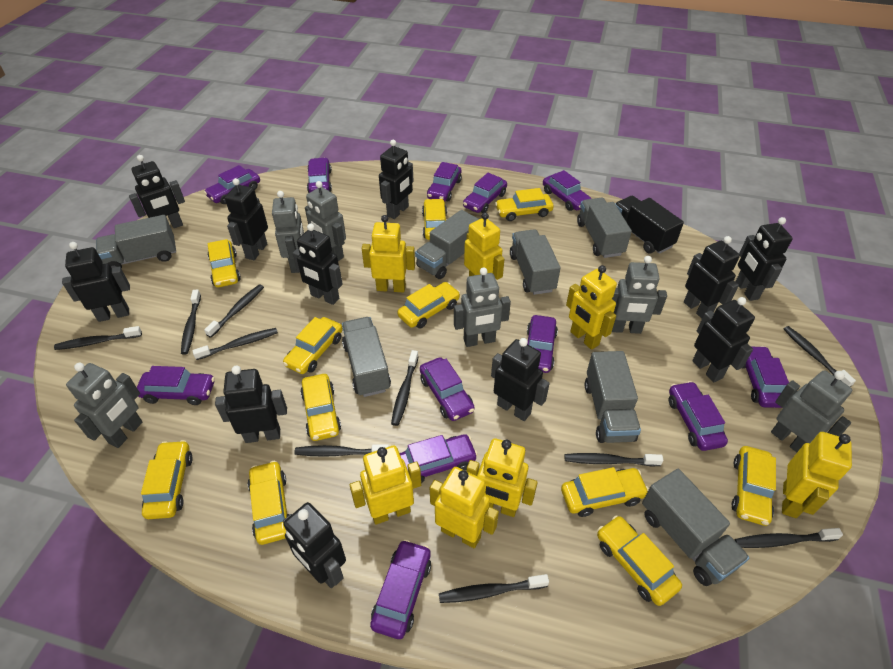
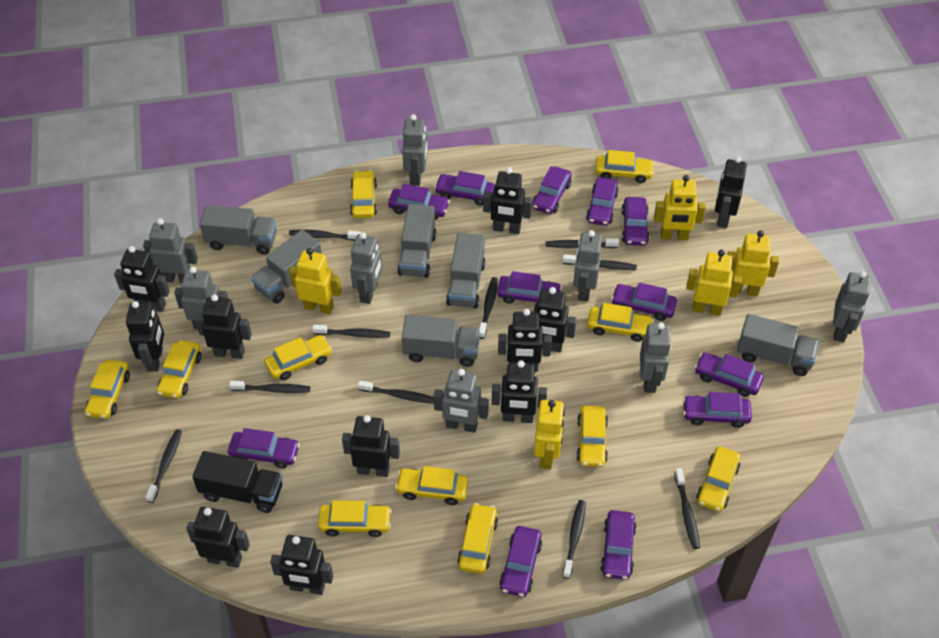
grey robot: 6 -> 8
grey truck: 7 -> 6
yellow robot: 7 -> 5

